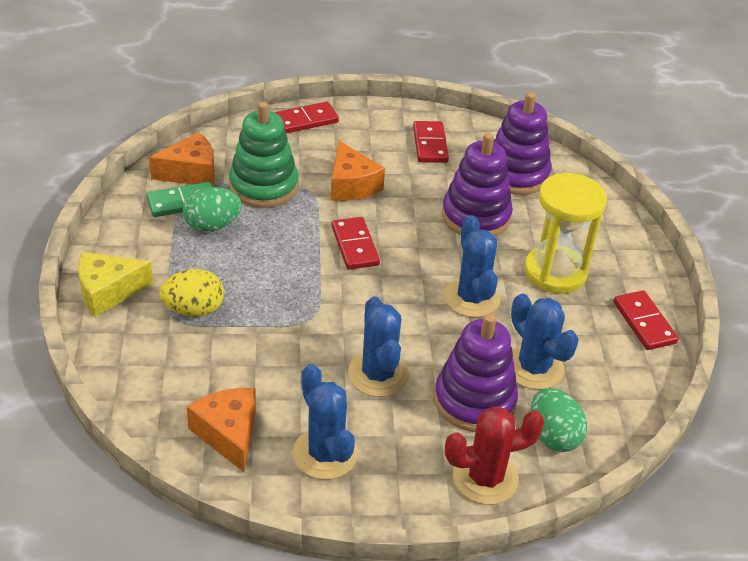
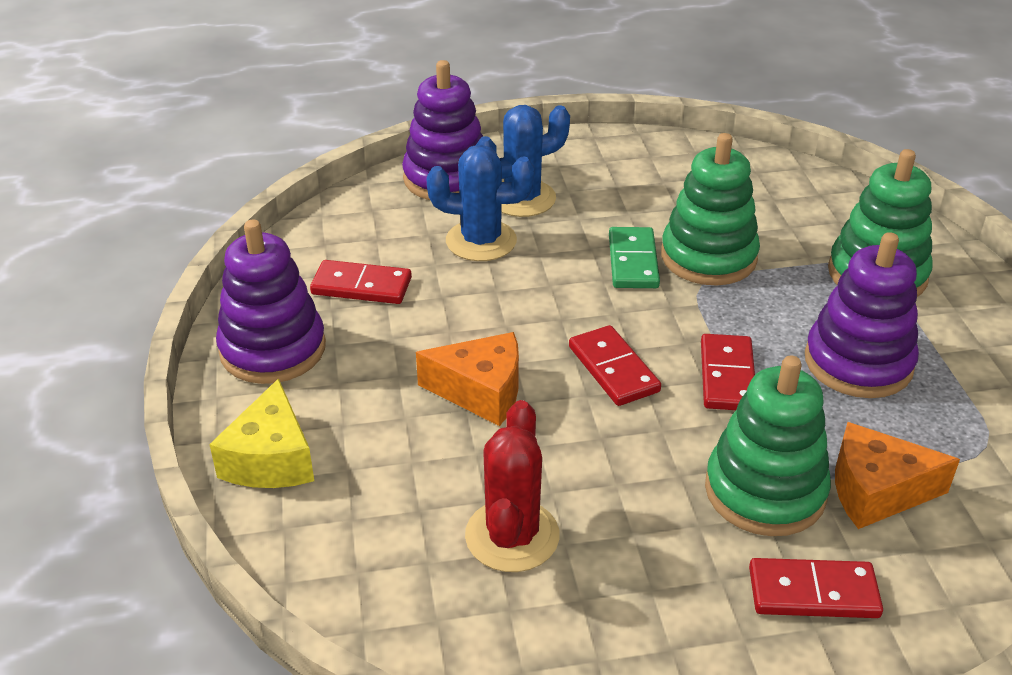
blue cactus: 4 -> 2
green egg: 2 -> 0
green stacking toy: 1 -> 3
orange cheese: 3 -> 2
yellow egg: 1 -> 0
yellow hourglass: 1 -> 0

